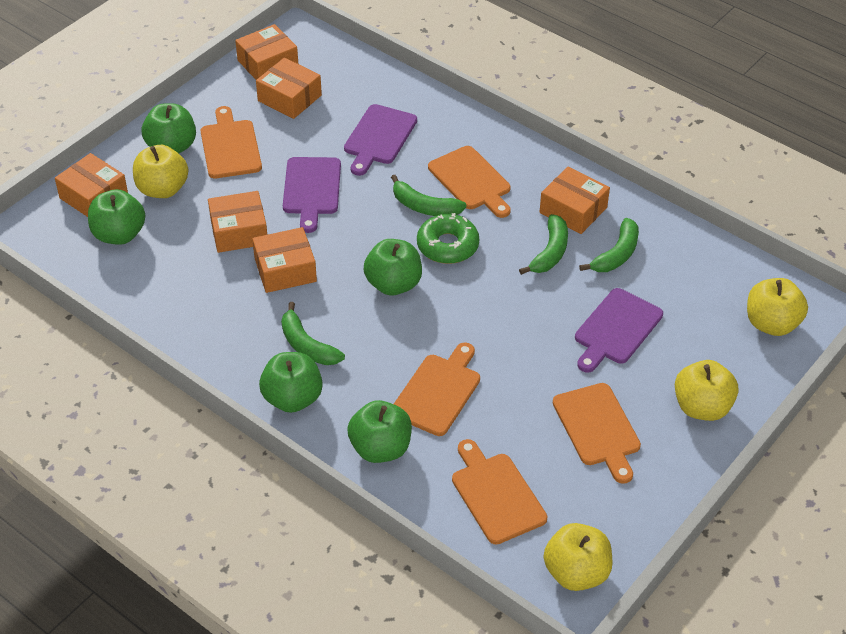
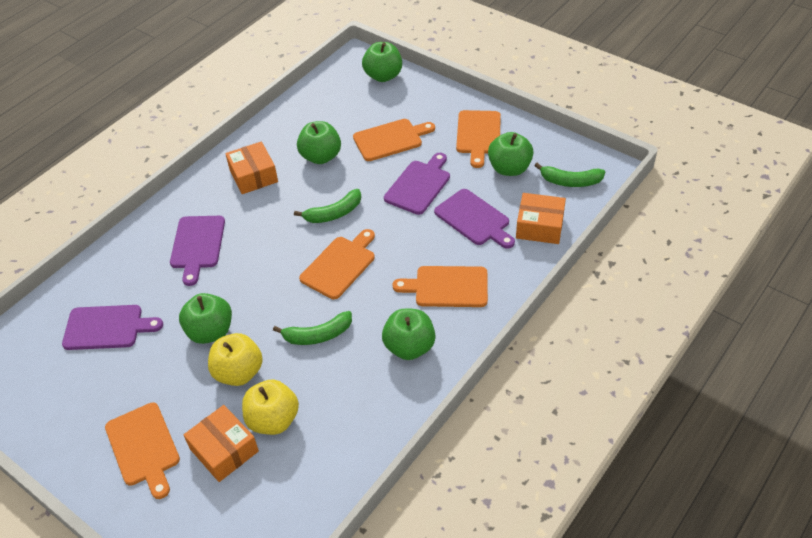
green banana: 4 -> 3
green donut: 1 -> 0
orange box: 6 -> 3
purple cutting board: 3 -> 4
yellow apple: 4 -> 2

